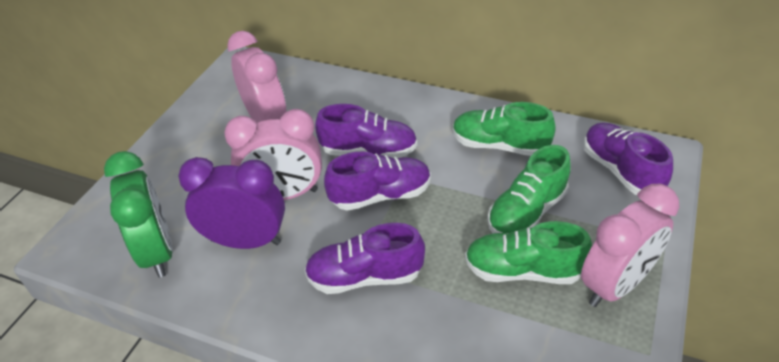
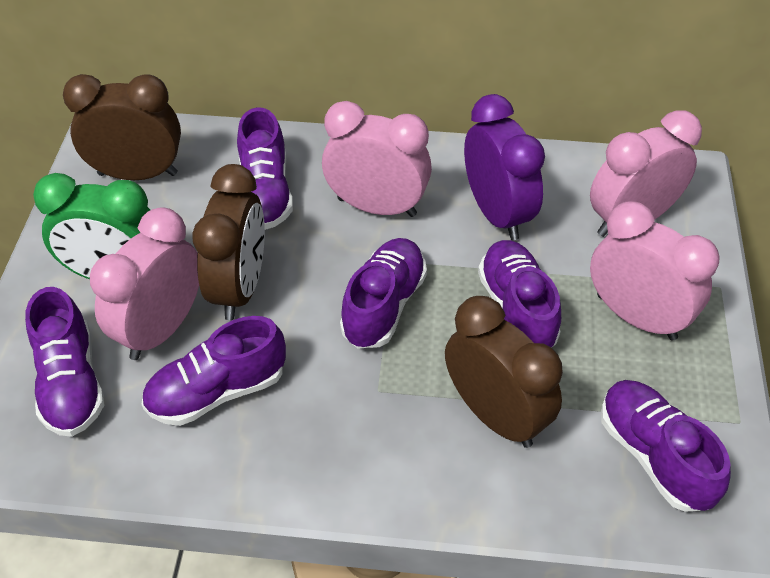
brown clock: 0 -> 3
green shoe: 3 -> 0
pink clock: 3 -> 4
purple shoe: 4 -> 6

